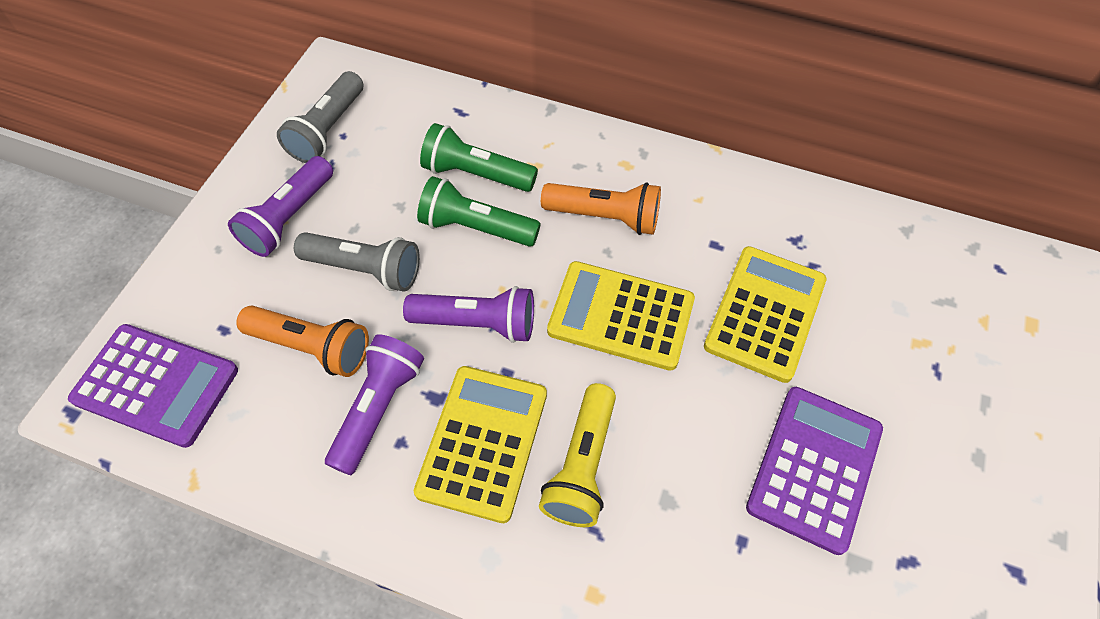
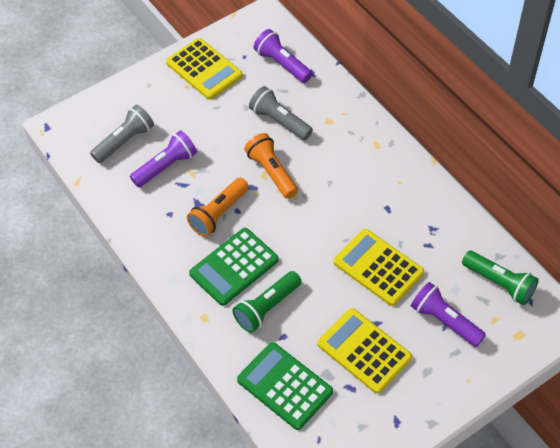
green calculator: 0 -> 2
purple calculator: 2 -> 0
yellow flashlight: 1 -> 0

